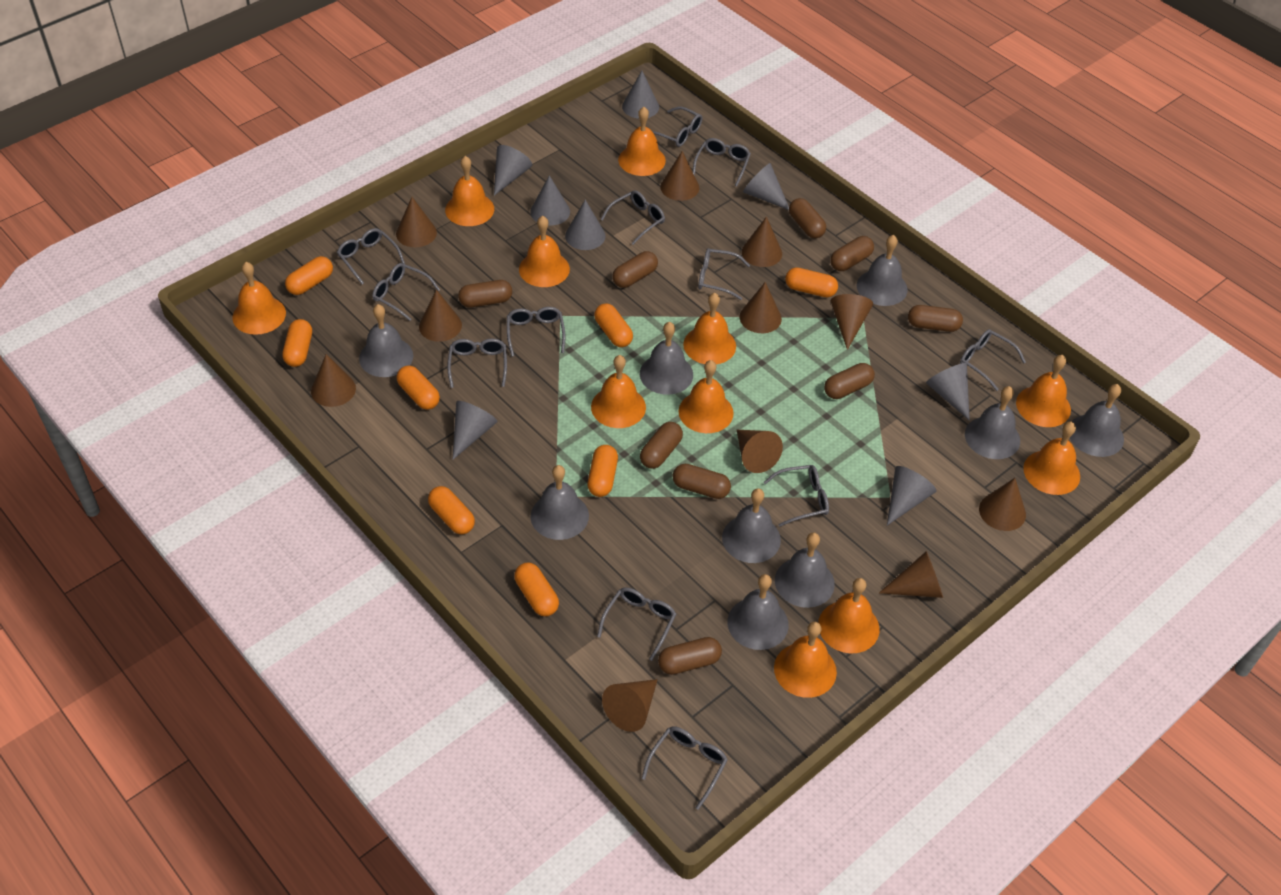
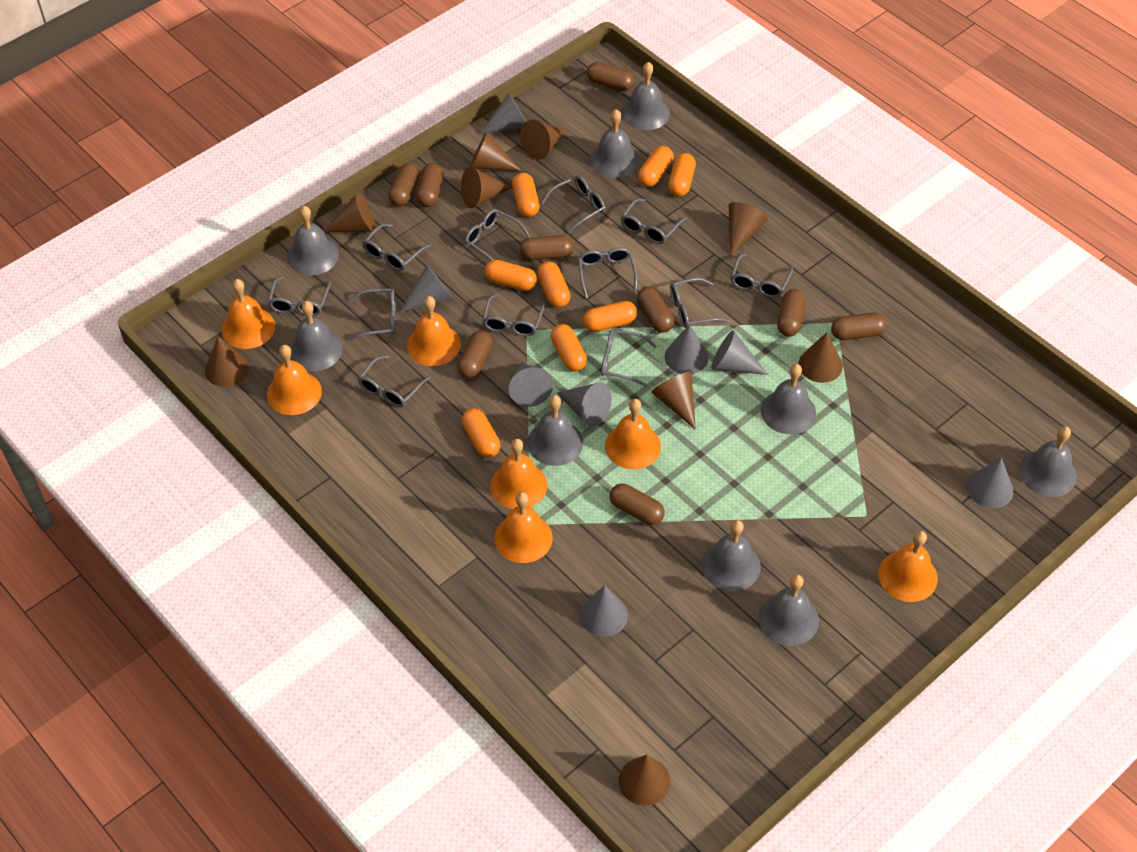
brown cone: 11 -> 9
orange bell: 11 -> 7

